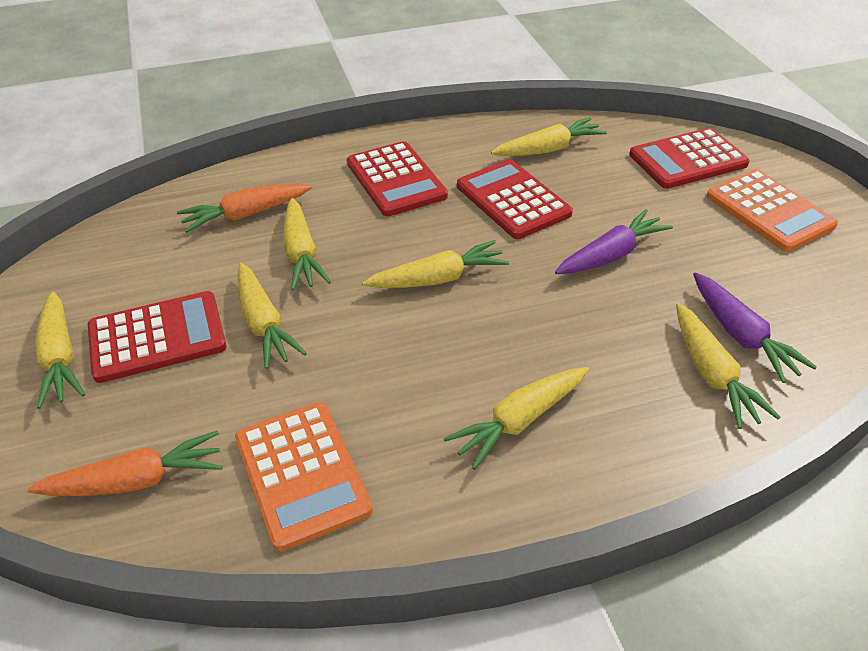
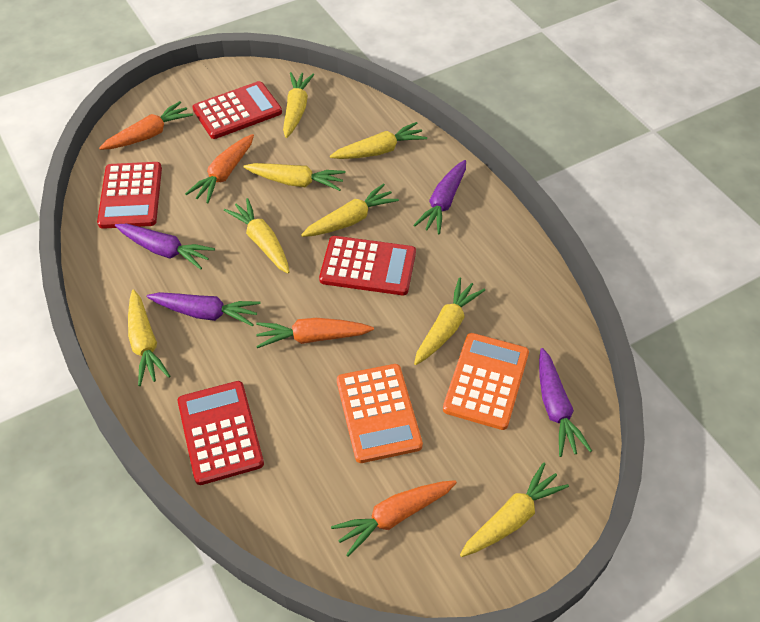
orange carrot: 2 -> 4
purple carrot: 2 -> 4
yellow carrot: 7 -> 8

